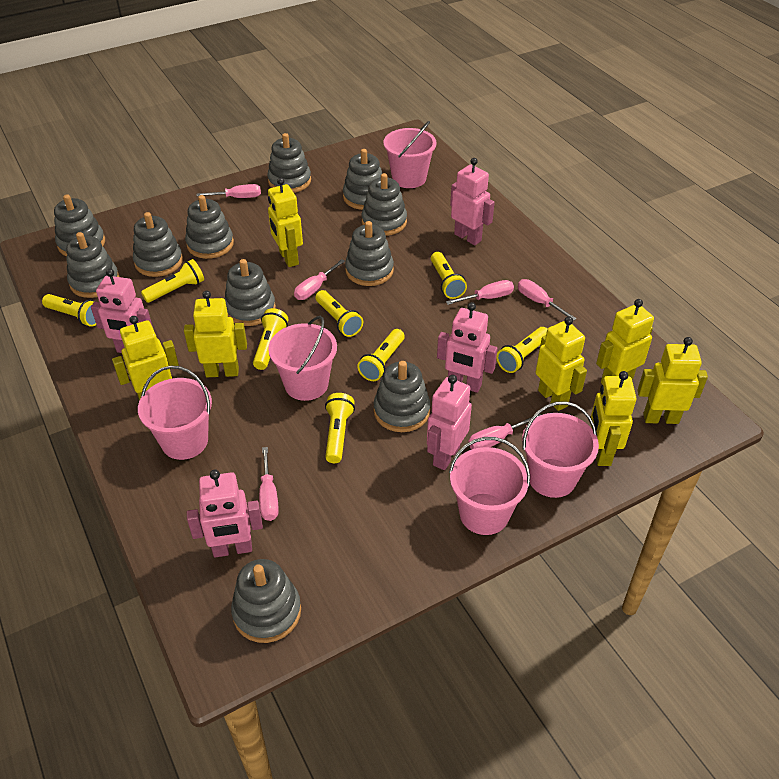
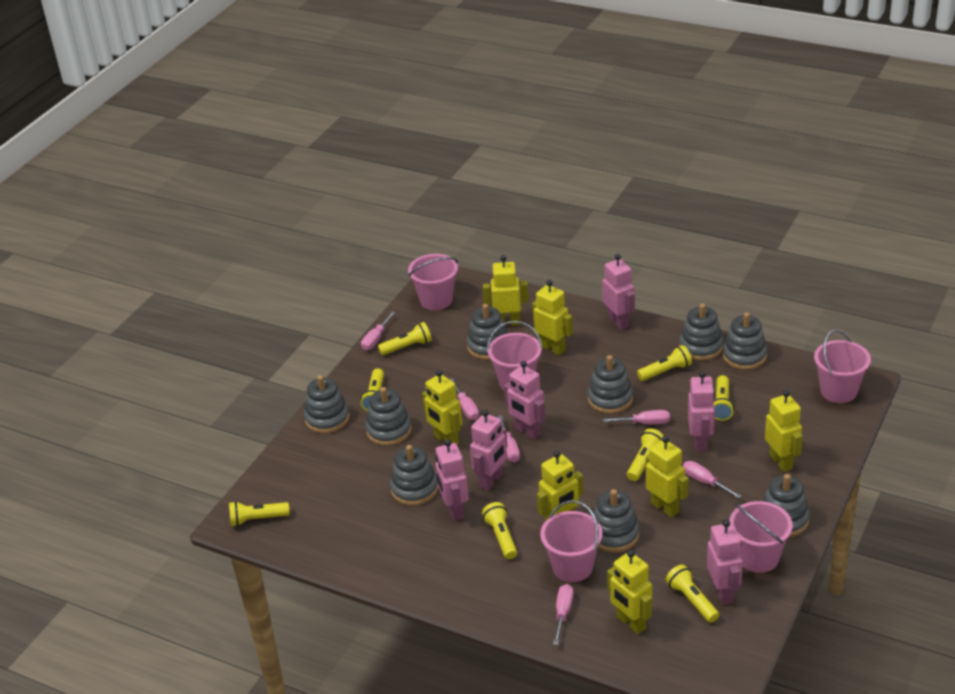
grey stacking toy: 11 -> 9
pink robot: 5 -> 6

